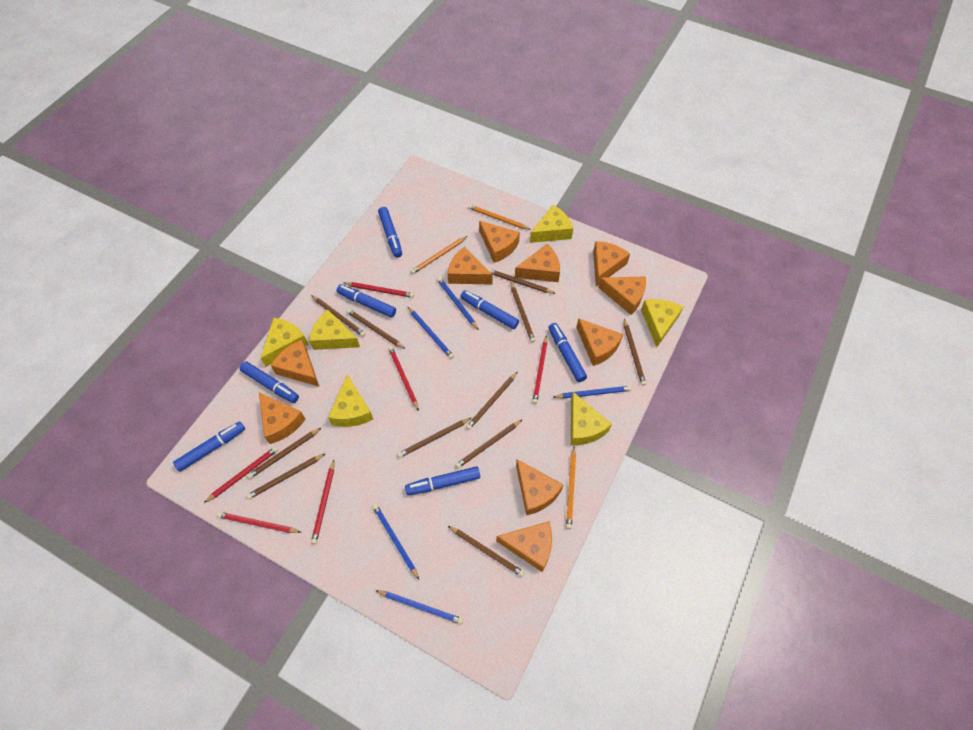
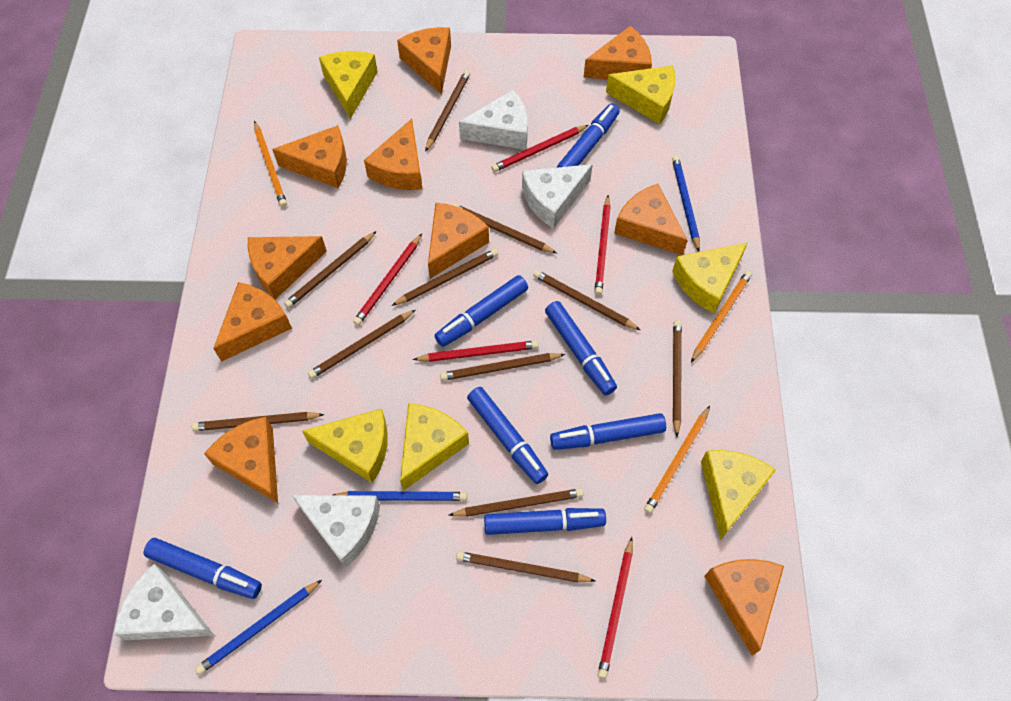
blue pencil: 5 -> 3
red pencil: 6 -> 5
white cheese: 0 -> 4

